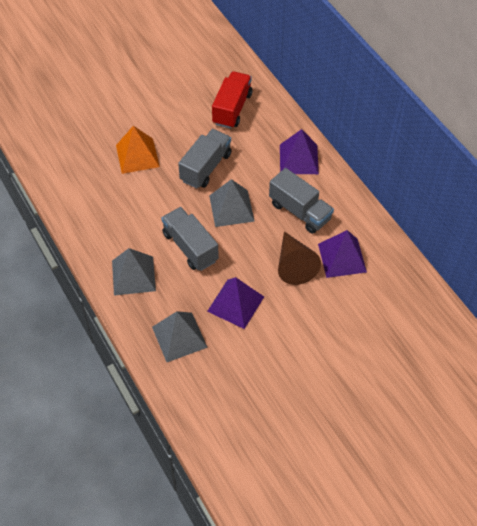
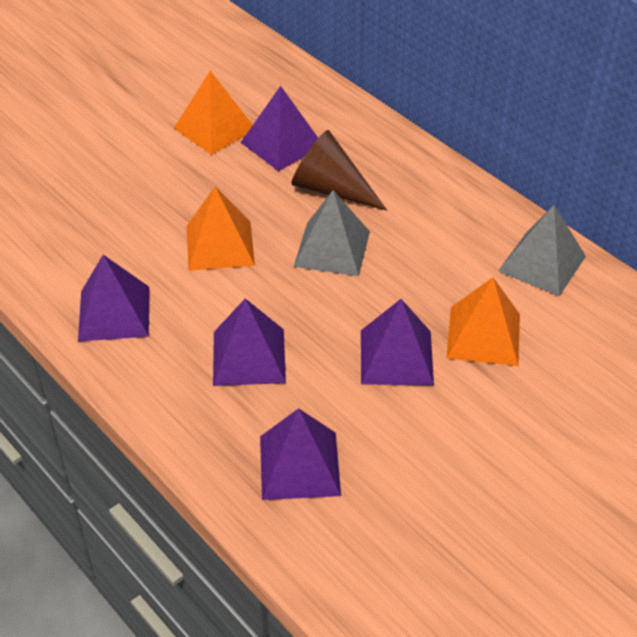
grey pyramid: 3 -> 2
grey truck: 3 -> 0
orange pyramid: 1 -> 3
purple pyramid: 3 -> 5
red truck: 1 -> 0

